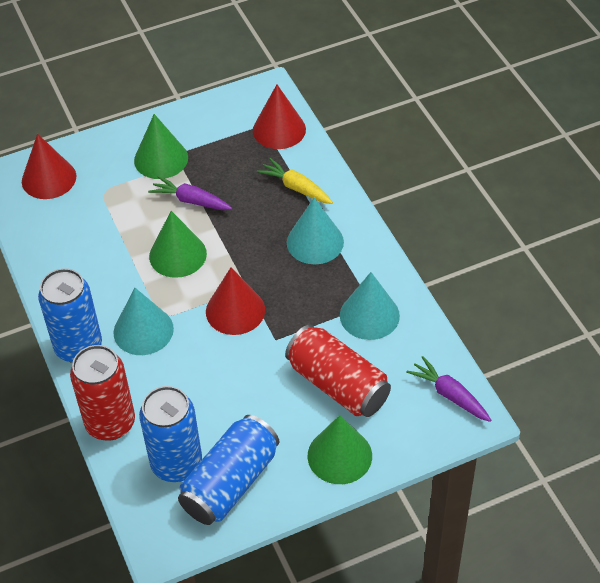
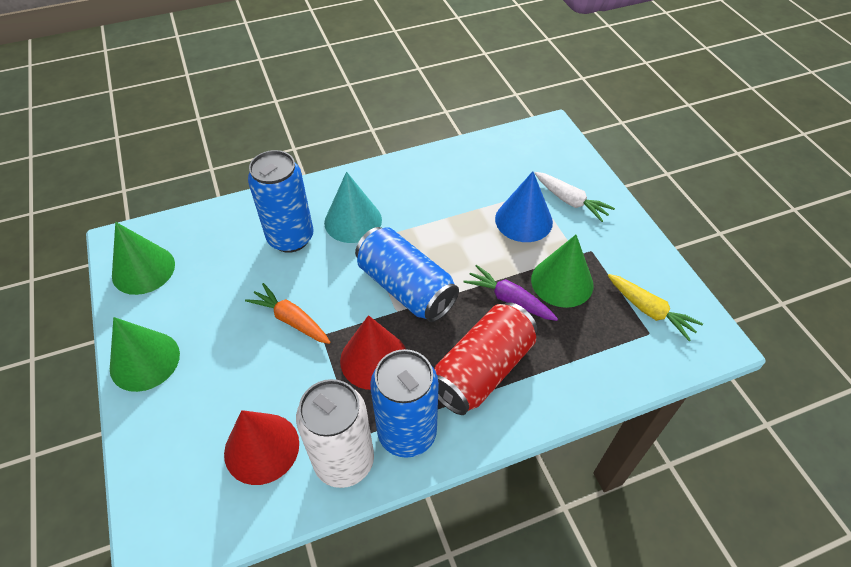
blue cone: 0 -> 1
orange carrot: 0 -> 1
purple carrot: 2 -> 1
red can: 2 -> 1
red cone: 3 -> 2
turquoise cone: 3 -> 1
white can: 0 -> 1
white carrot: 0 -> 1

